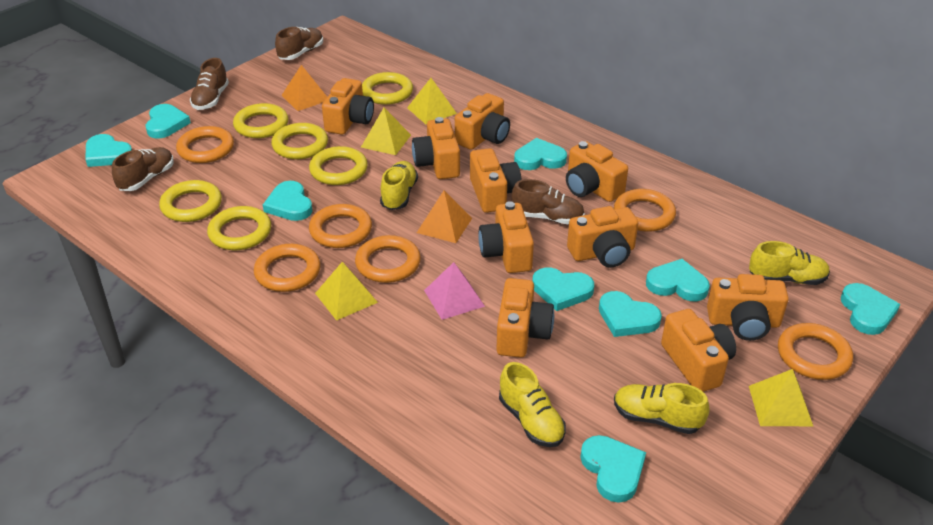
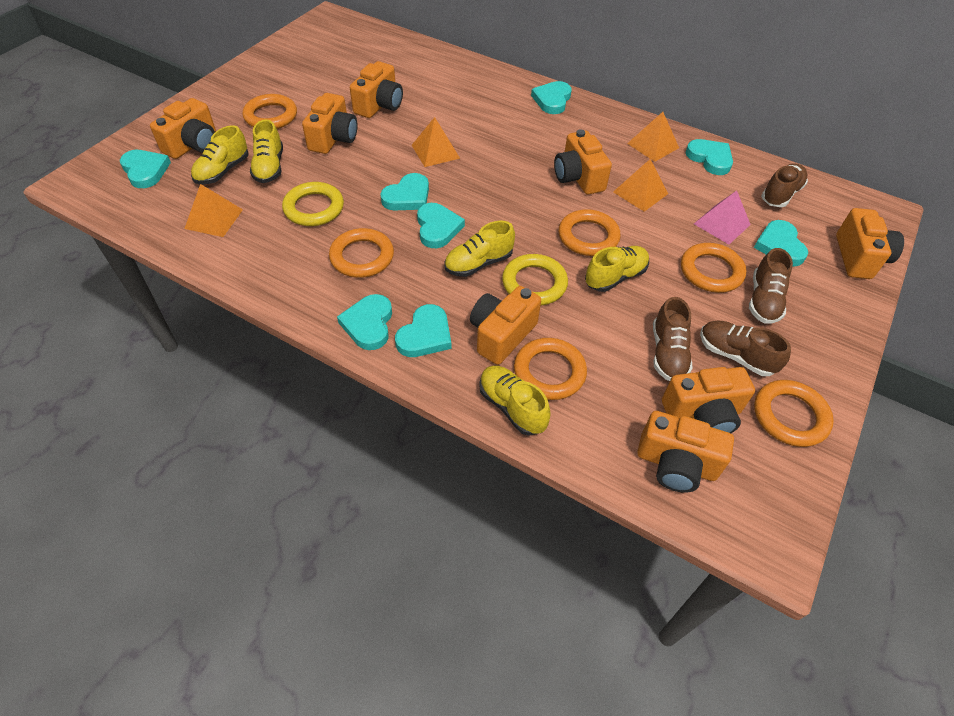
orange camera: 10 -> 8
orange pyramid: 2 -> 4
turquoise heart: 9 -> 8
yellow pyramid: 4 -> 0
yellow ring: 6 -> 2
yellow shoe: 4 -> 5

